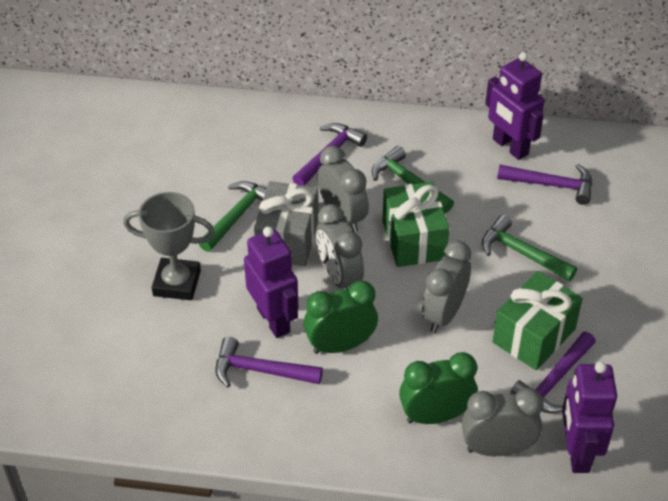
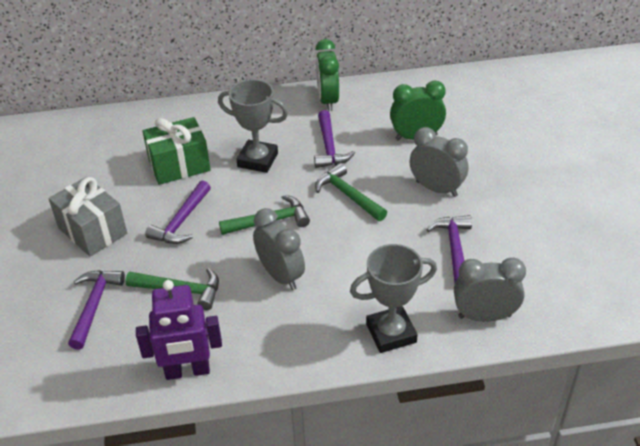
green gift: 2 -> 1
grey clock: 4 -> 3
grey trophy: 1 -> 2
purple robot: 3 -> 1

